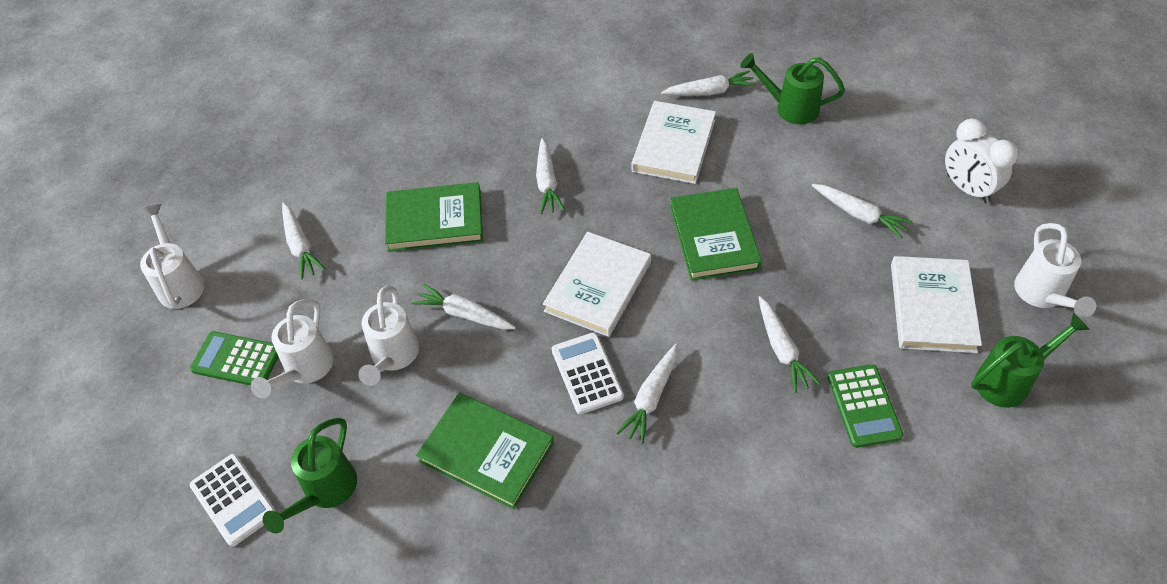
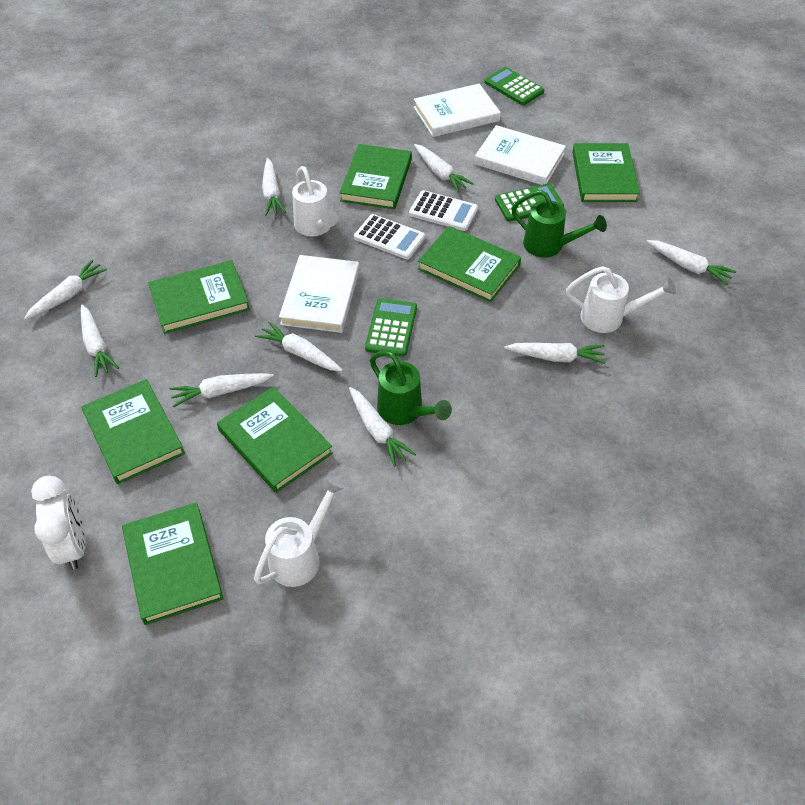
green book: 3 -> 7
green calculator: 2 -> 3
green watering can: 3 -> 2
white carrot: 7 -> 9
white watering can: 4 -> 3

